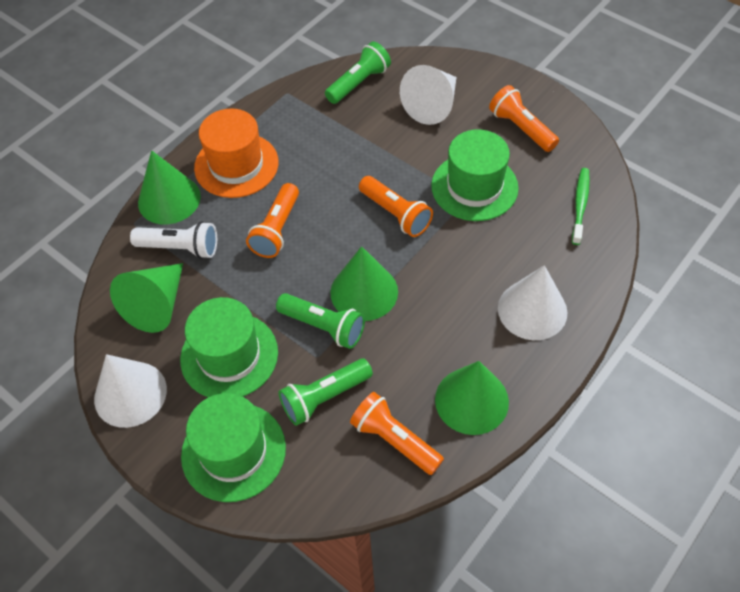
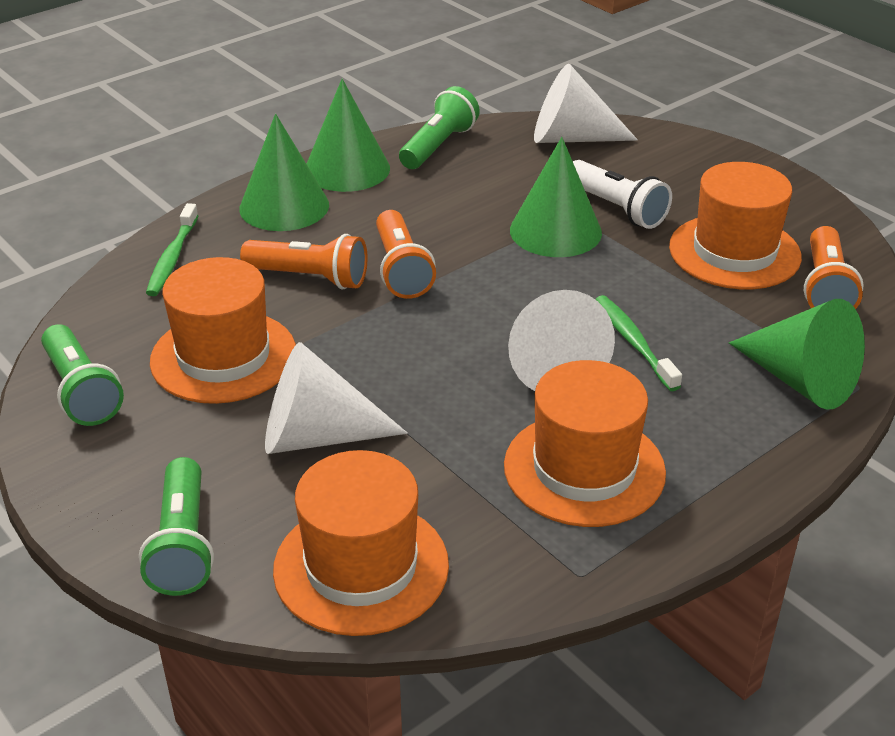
green hat: 3 -> 0
green toothbrush: 1 -> 2
orange flashlight: 4 -> 3
orange hat: 1 -> 4

